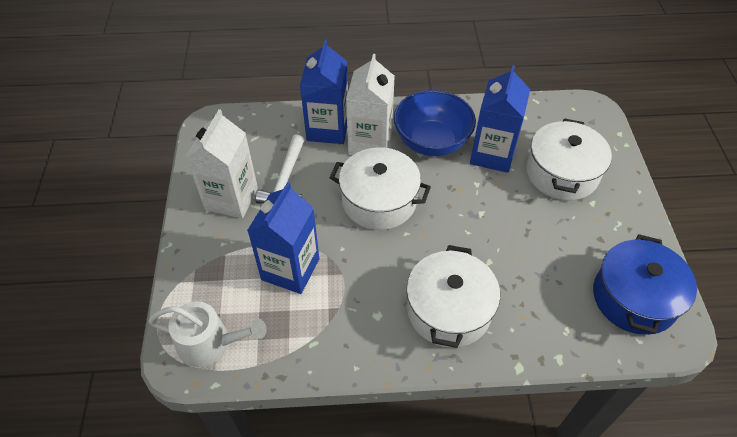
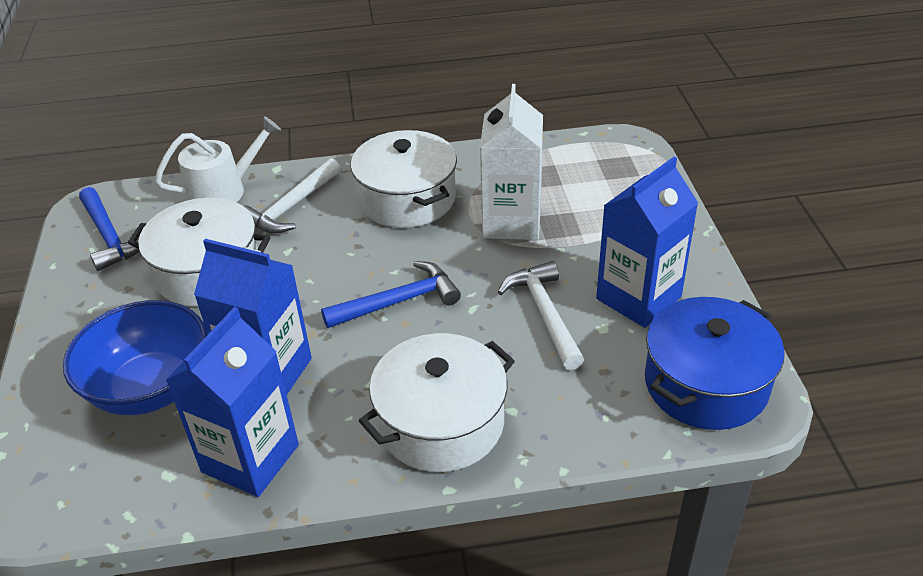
blue hammer: 0 -> 2
white carton: 2 -> 1
white hammer: 1 -> 2

